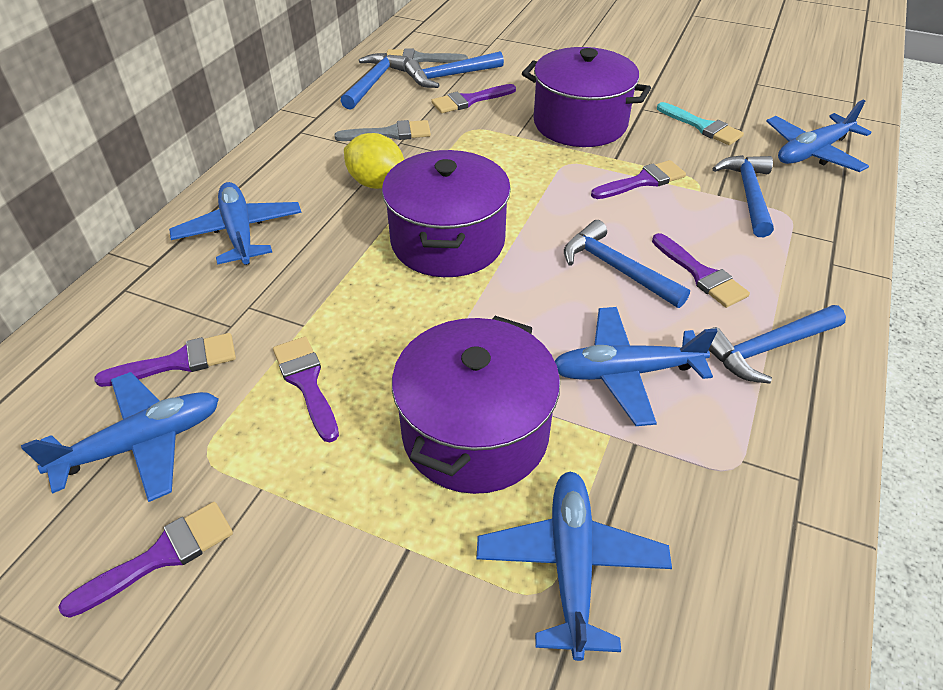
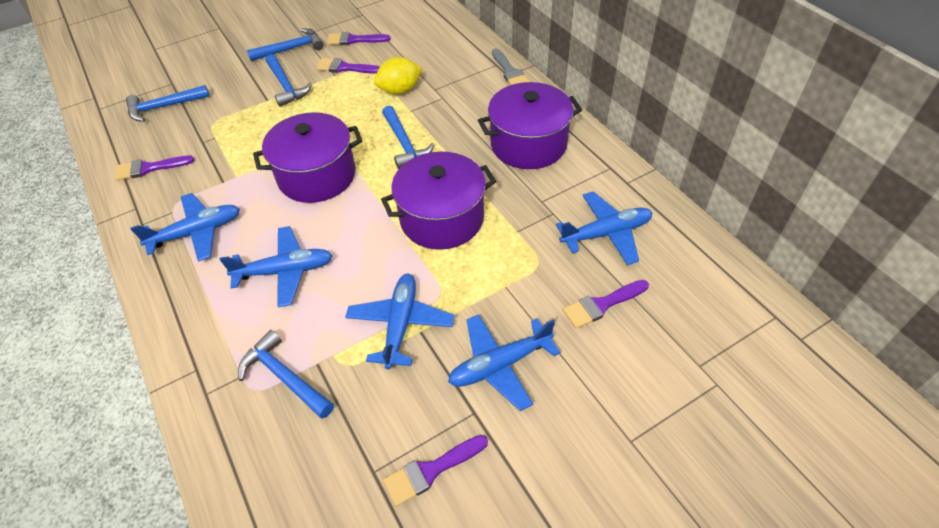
grey brush: 2 -> 1
purple brush: 6 -> 5
turquoise brush: 1 -> 0

